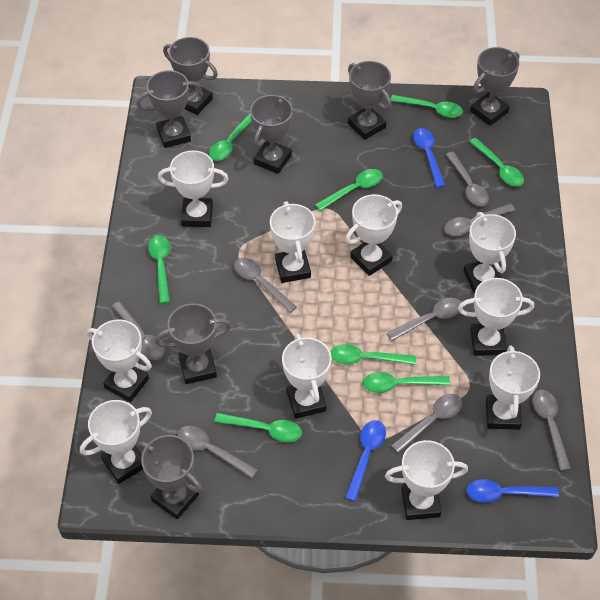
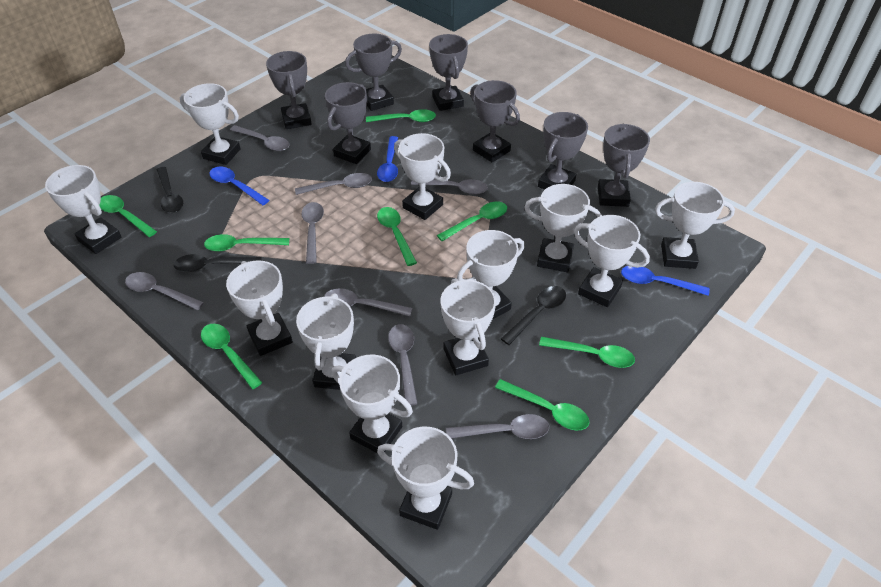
black spoon: 0 -> 3
white trophy: 10 -> 12

